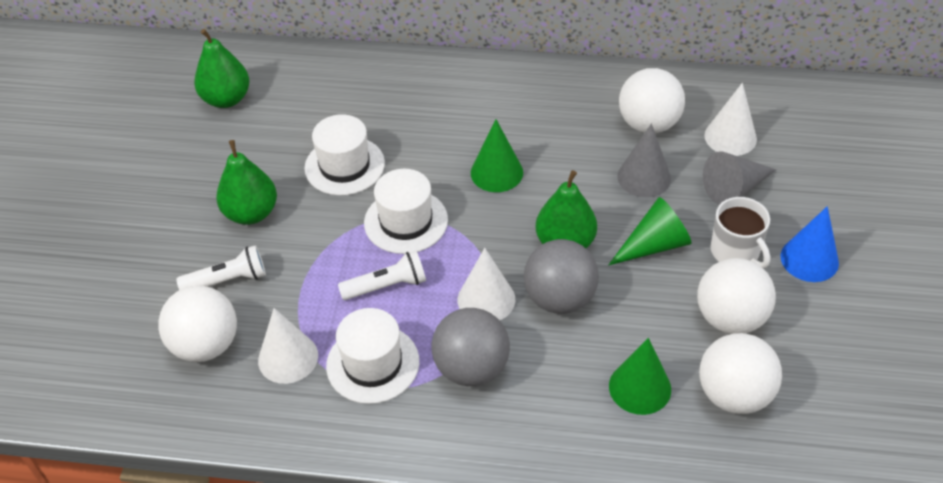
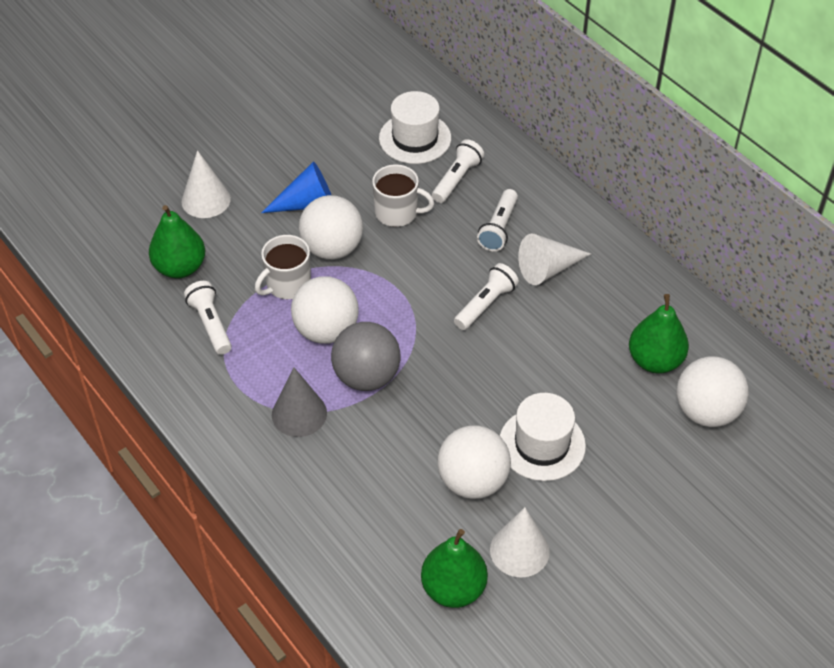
green cone: 3 -> 0
grey ball: 2 -> 1
grey cone: 2 -> 1
white flashlight: 2 -> 4
white hat: 3 -> 2
white mug: 1 -> 2

